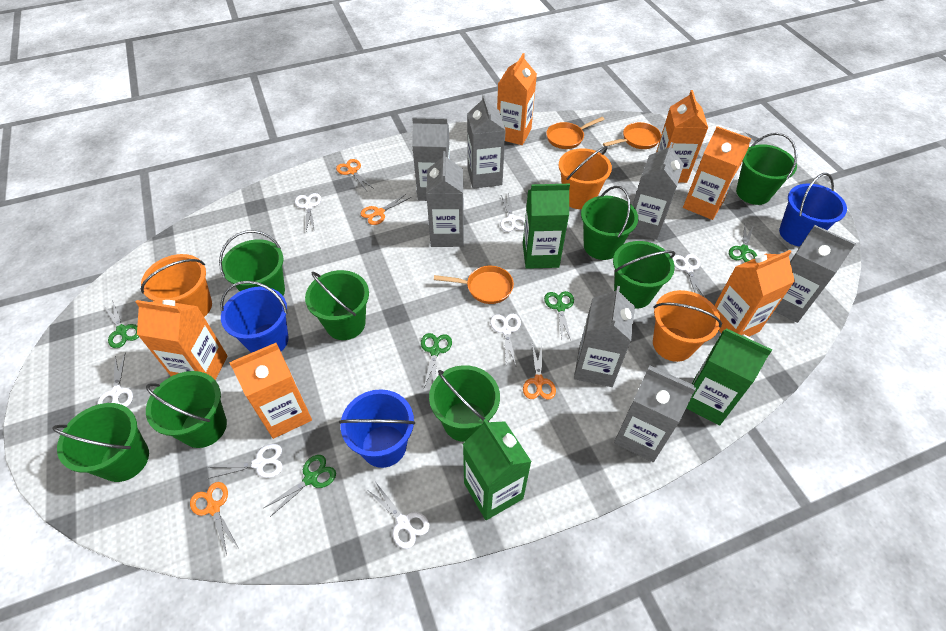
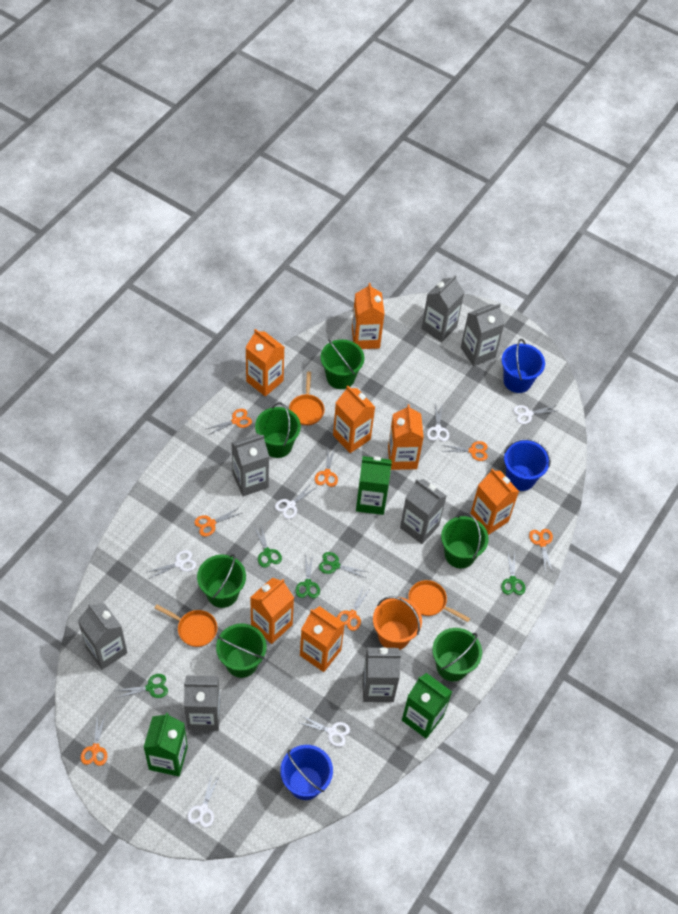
green bucket: 8 -> 6
orange bucket: 3 -> 1
orange carton: 6 -> 7
orange scissors: 4 -> 7
white scissors: 7 -> 6

